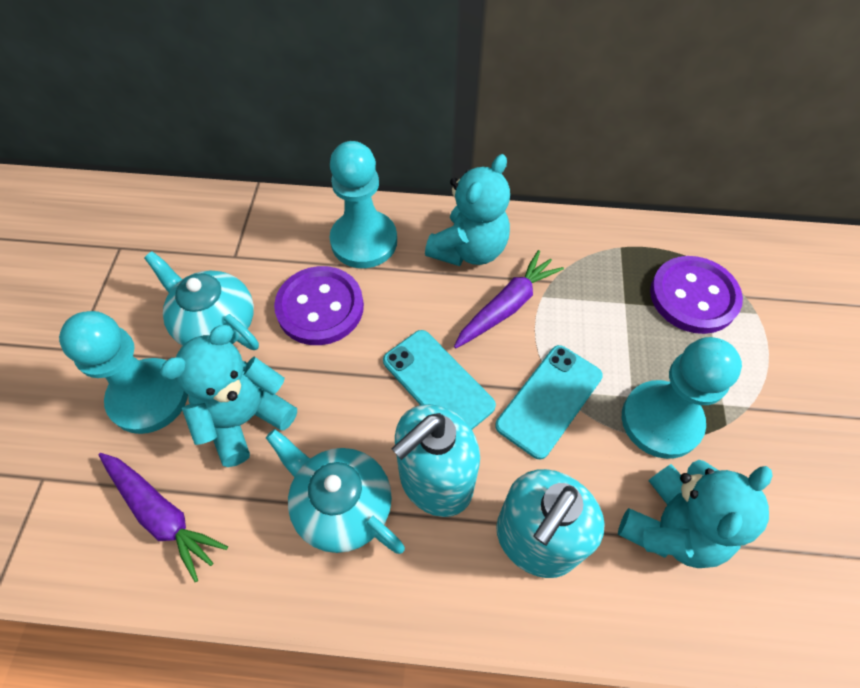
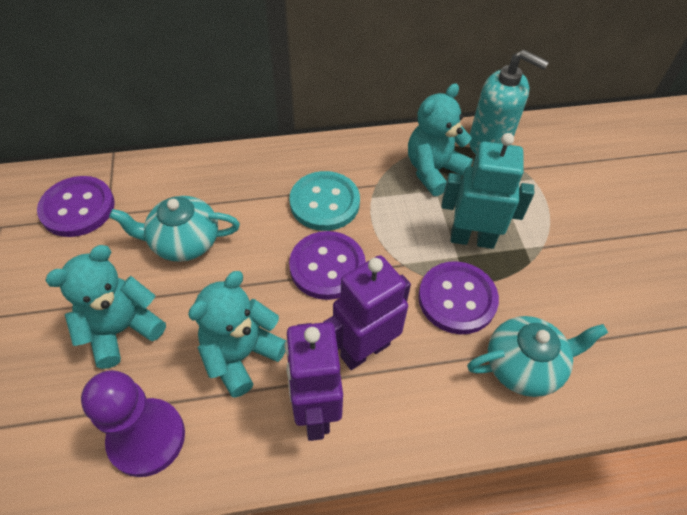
purple button: 2 -> 3
purple carrot: 2 -> 0
purple pawn: 0 -> 1
purple robot: 0 -> 2
turquoise button: 0 -> 1
turquoise pawn: 3 -> 0
turquoise phone: 2 -> 0
turquoise robot: 0 -> 1
turquoise soap dispenser: 2 -> 1

